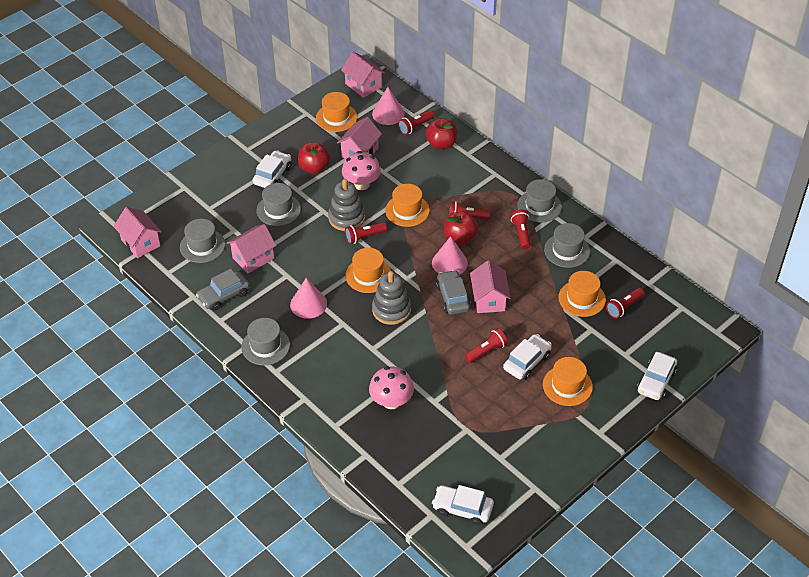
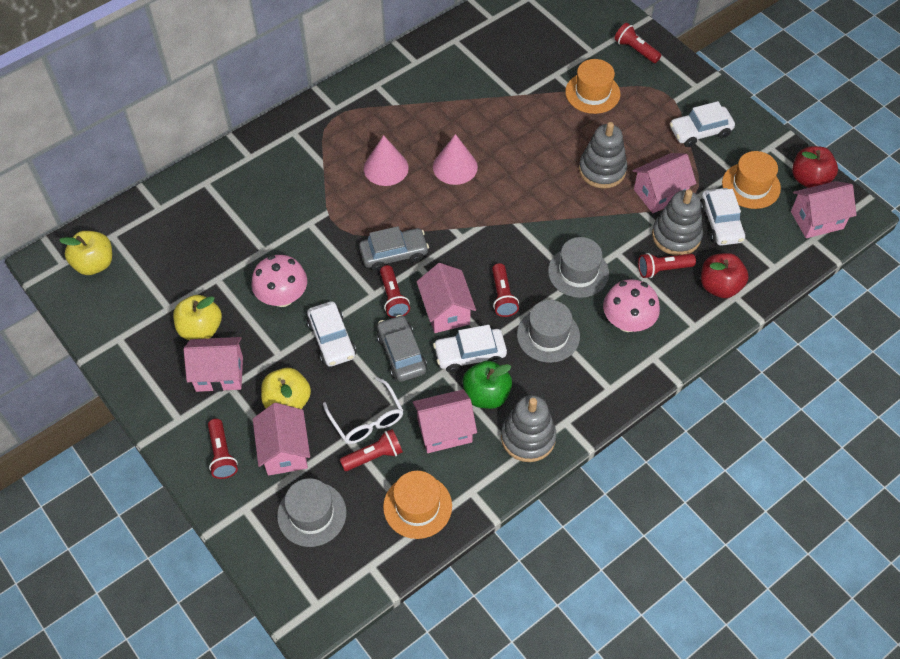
green apple: 0 -> 1
grey hat: 5 -> 3
grey stacking toy: 2 -> 3
orange hat: 5 -> 3
pink cone: 3 -> 2
pink house: 5 -> 6
red apple: 3 -> 2
white glasses: 0 -> 1
yellow apple: 0 -> 3

